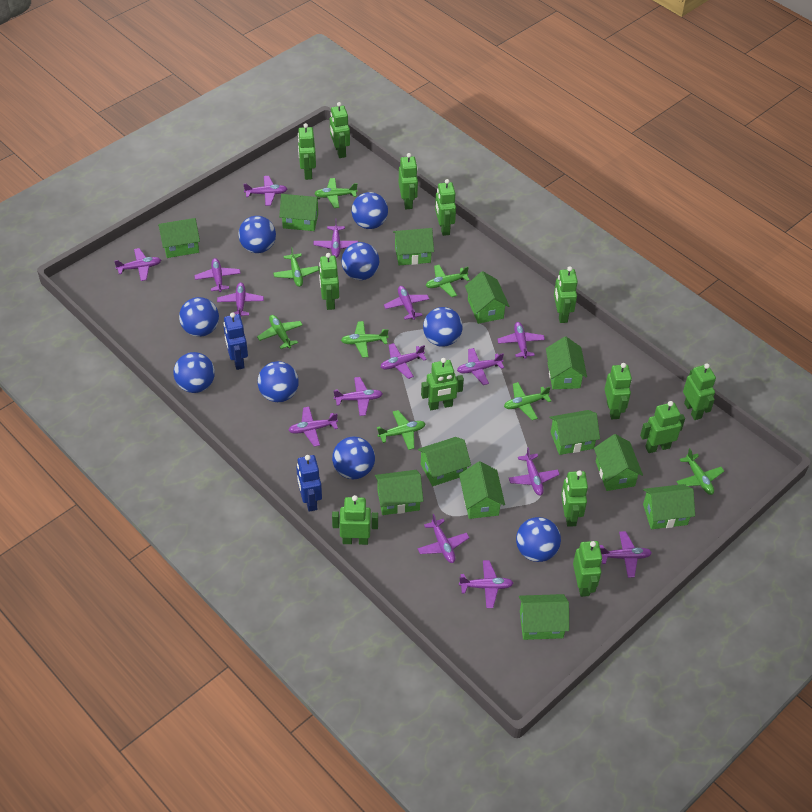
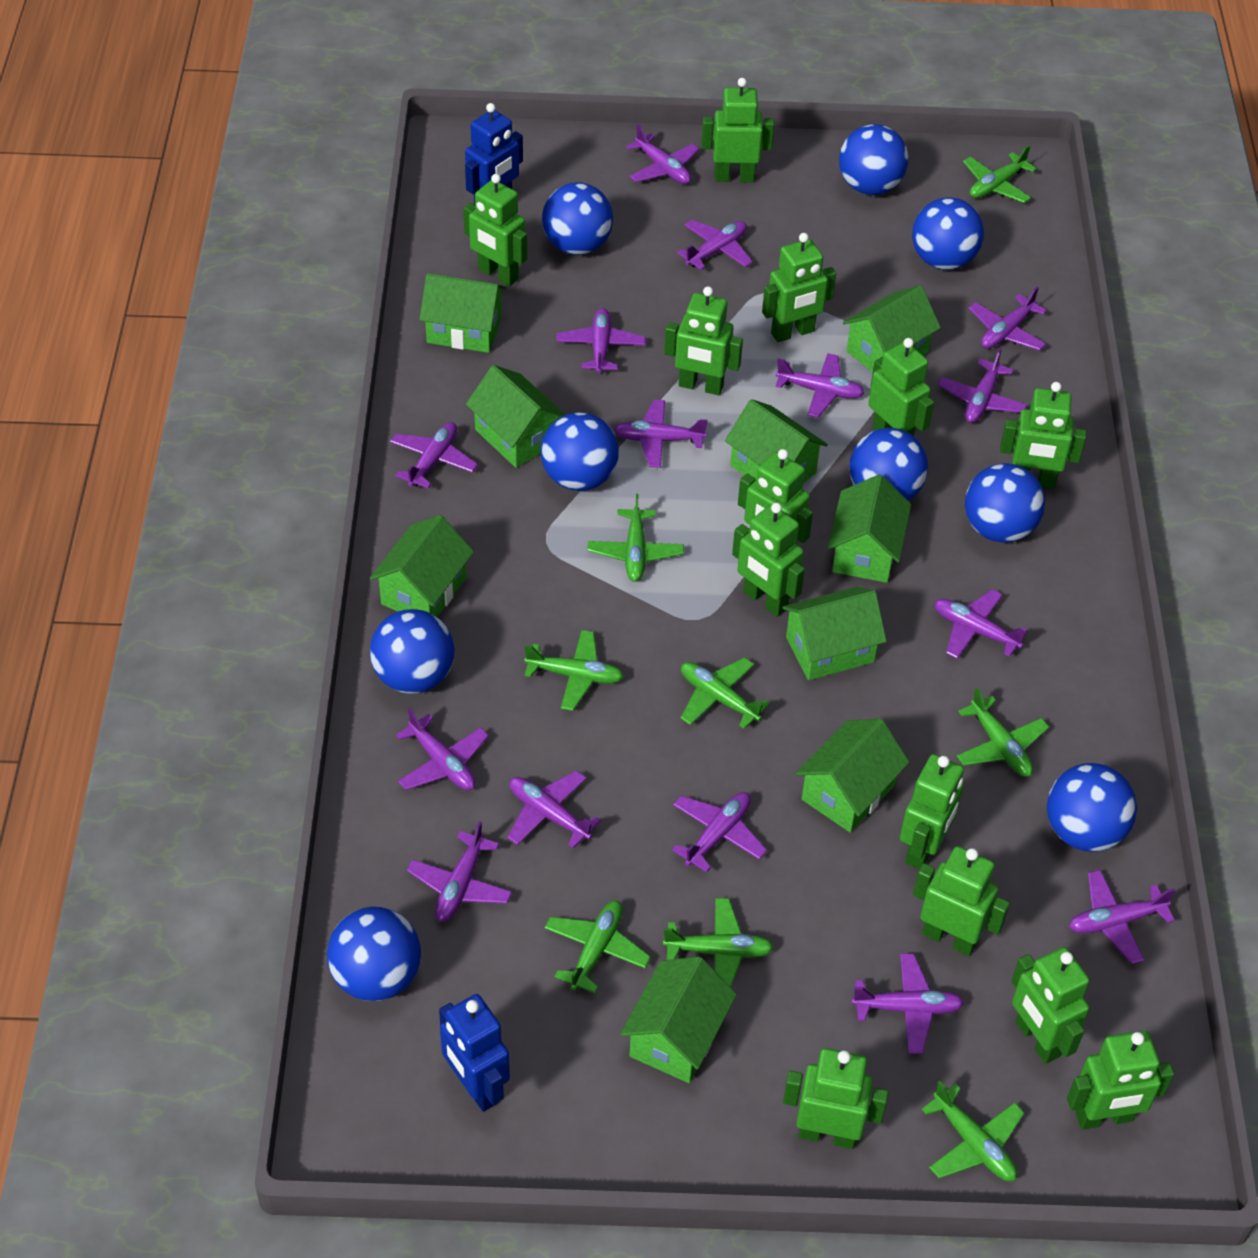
green house: 12 -> 9

